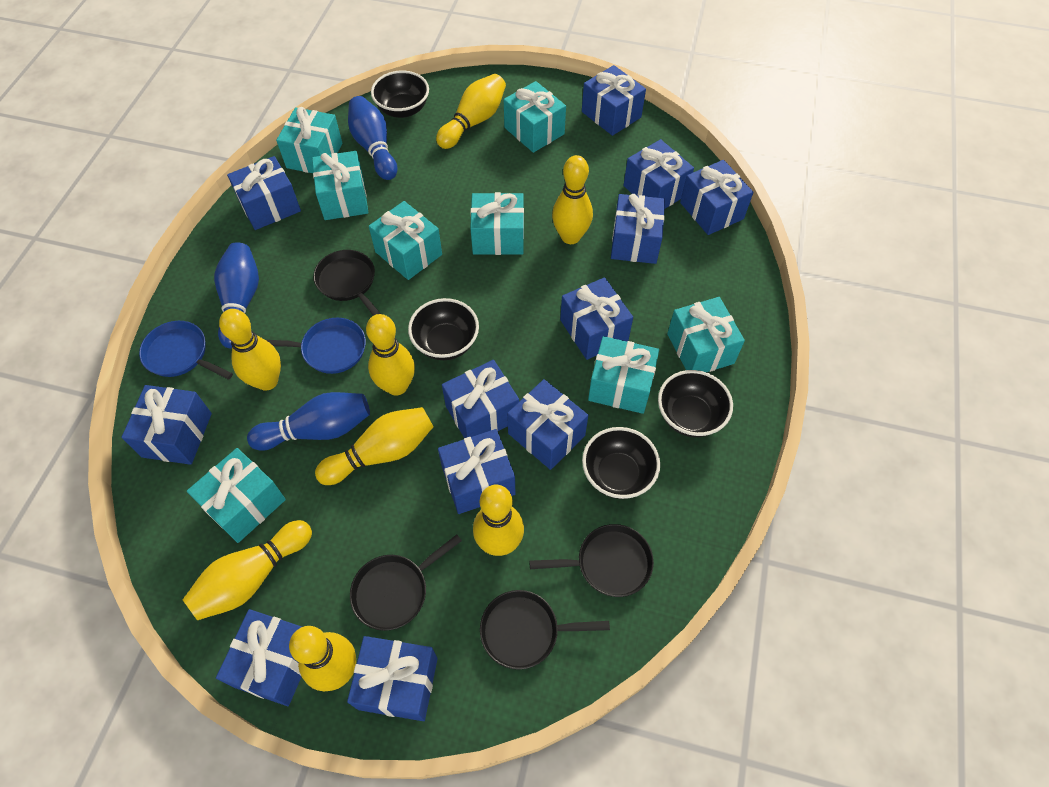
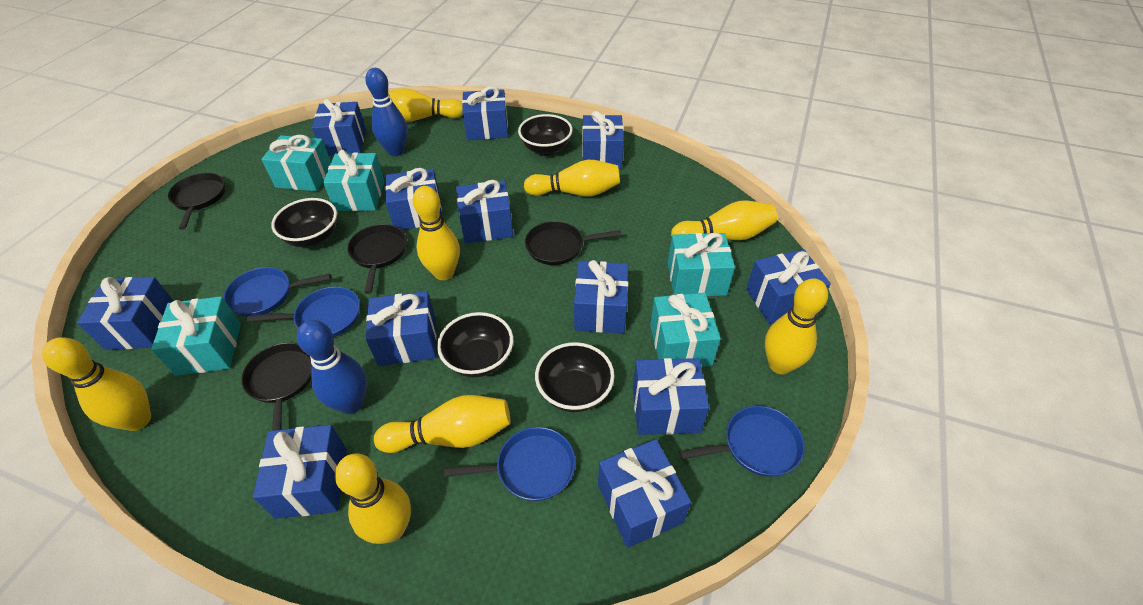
blue bowling pin: 3 -> 2
blue pan: 2 -> 4
turquoise gift: 8 -> 5

